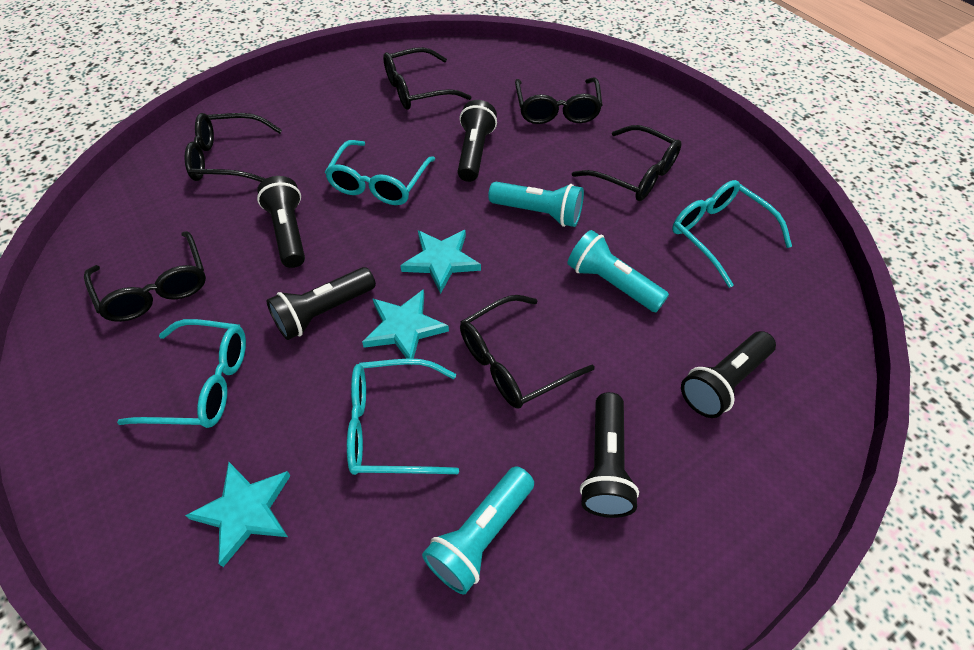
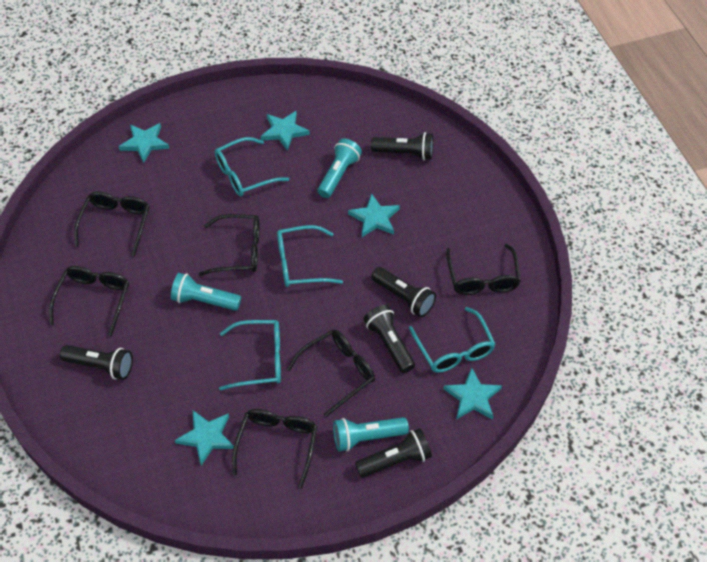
turquoise star: 3 -> 5

